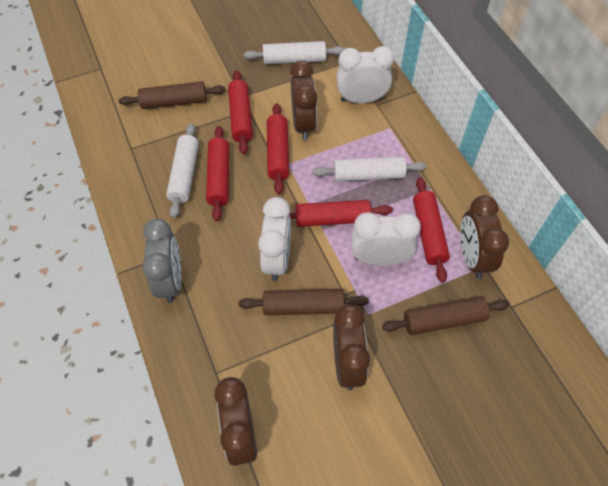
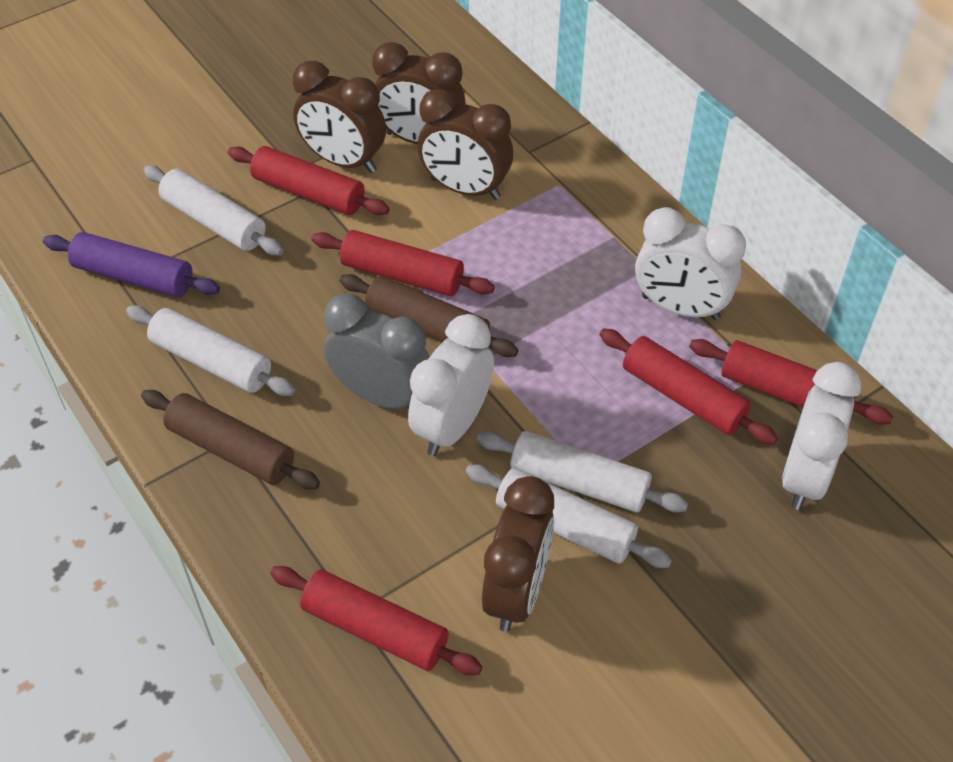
brown rolling pin: 3 -> 2
purple rolling pin: 0 -> 1
white rolling pin: 3 -> 4

